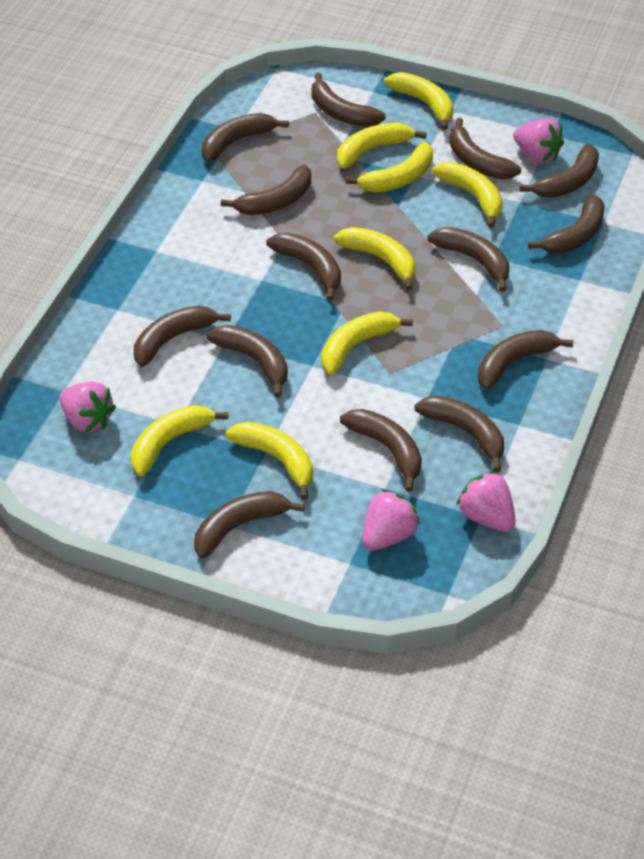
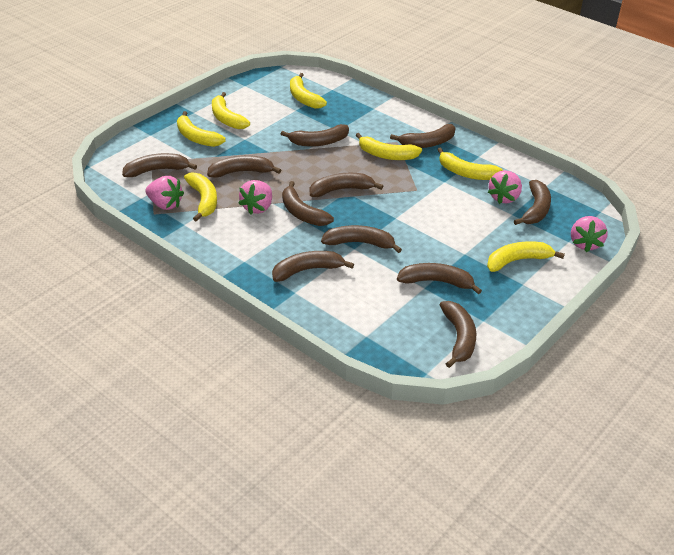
brown banana: 14 -> 11
yellow banana: 8 -> 7

